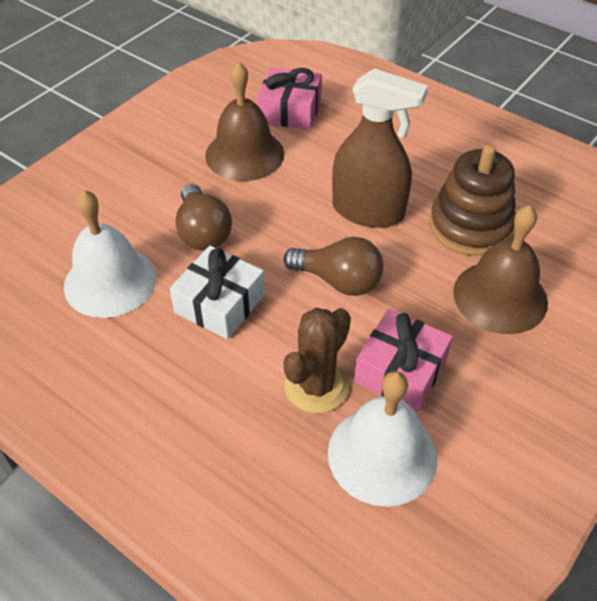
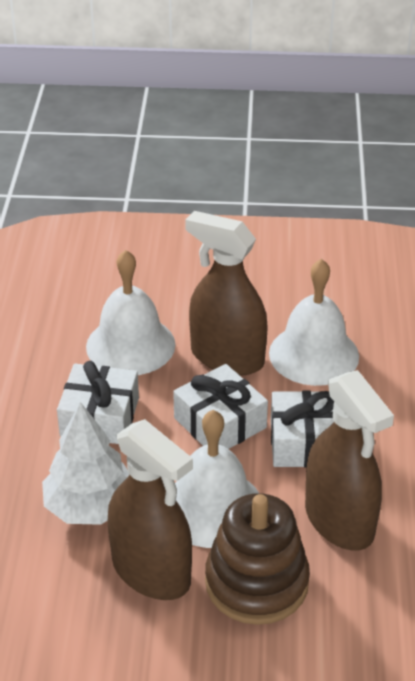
brown bell: 2 -> 0
brown cactus: 1 -> 0
brown light bulb: 2 -> 0
brown spray bottle: 1 -> 3
pink gift: 2 -> 0
white bell: 2 -> 3
white gift: 1 -> 3
white tree: 0 -> 1

